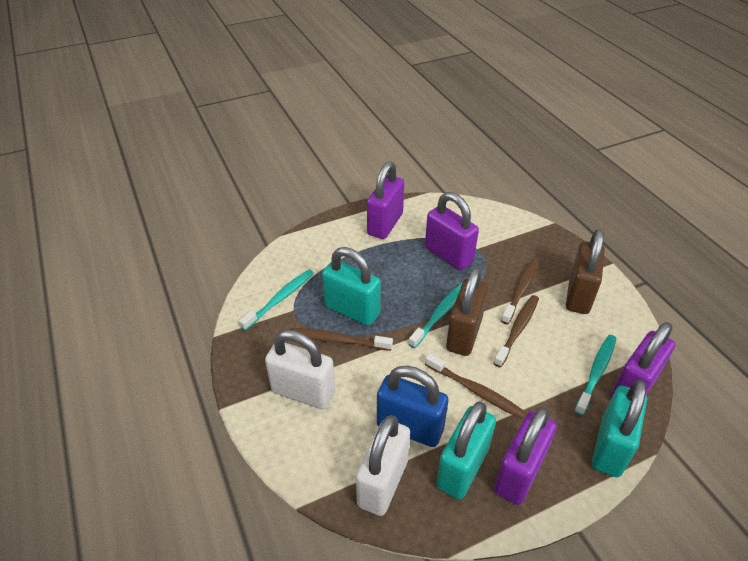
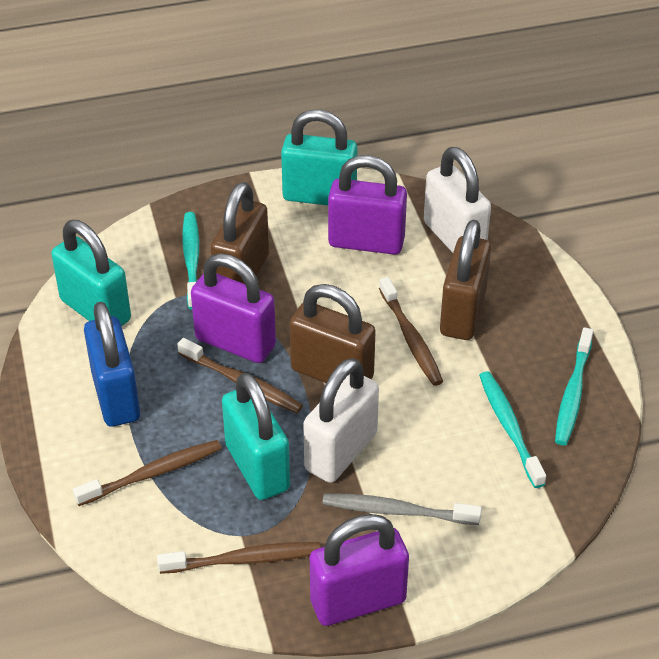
brown padlock: 2 -> 3
grey toothbrush: 0 -> 1
purple padlock: 4 -> 3

